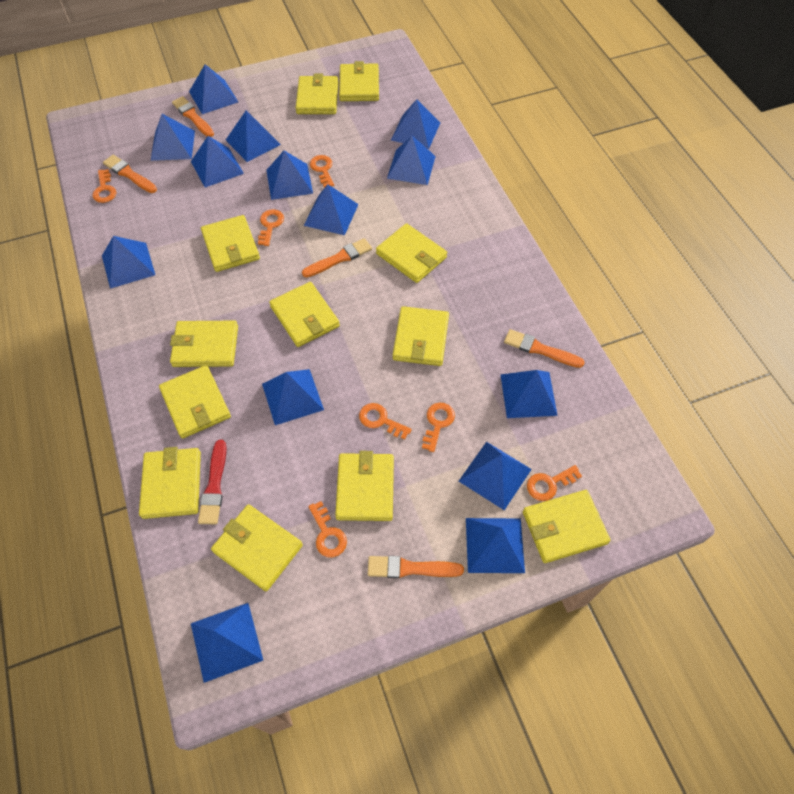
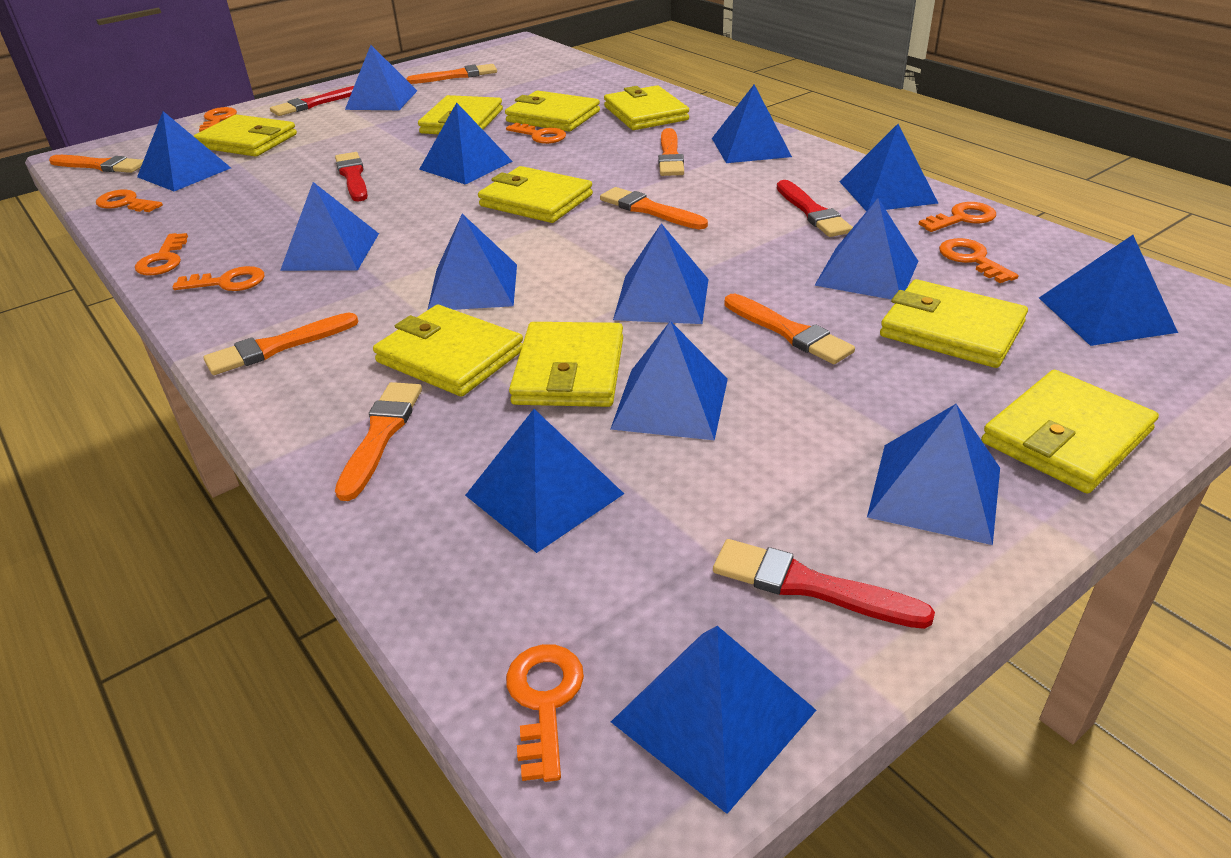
orange brush: 5 -> 7
orange key: 7 -> 8
red brush: 1 -> 4
yellow wallet: 12 -> 9

